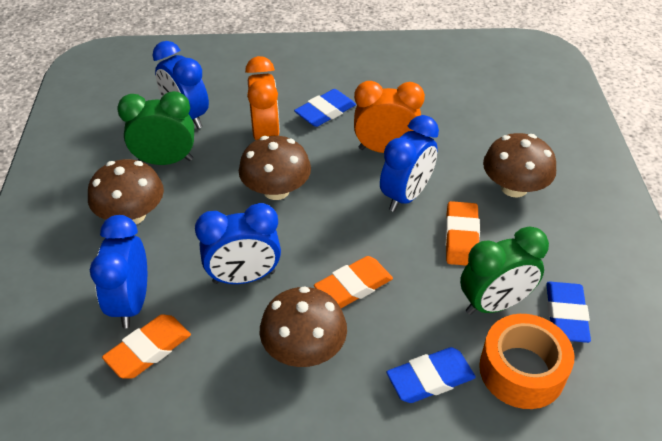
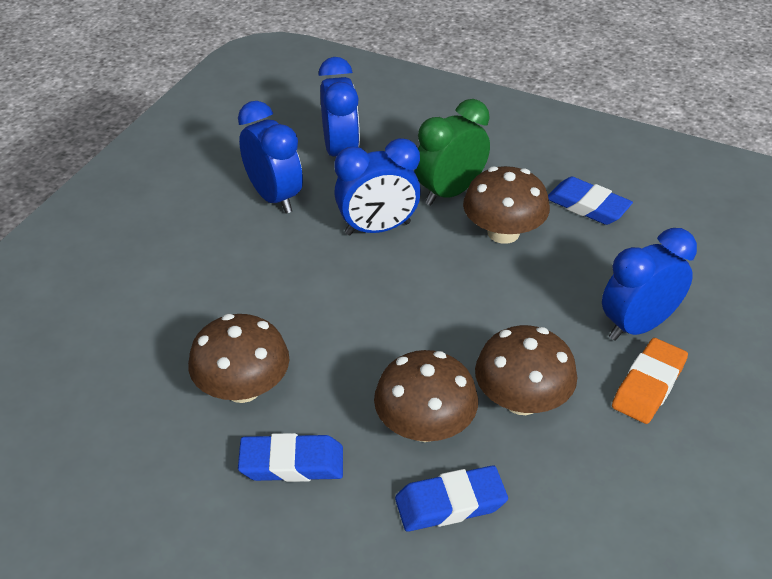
green clock: 2 -> 1
orange clock: 2 -> 0
orange eraser: 3 -> 1
orange tape: 1 -> 0

